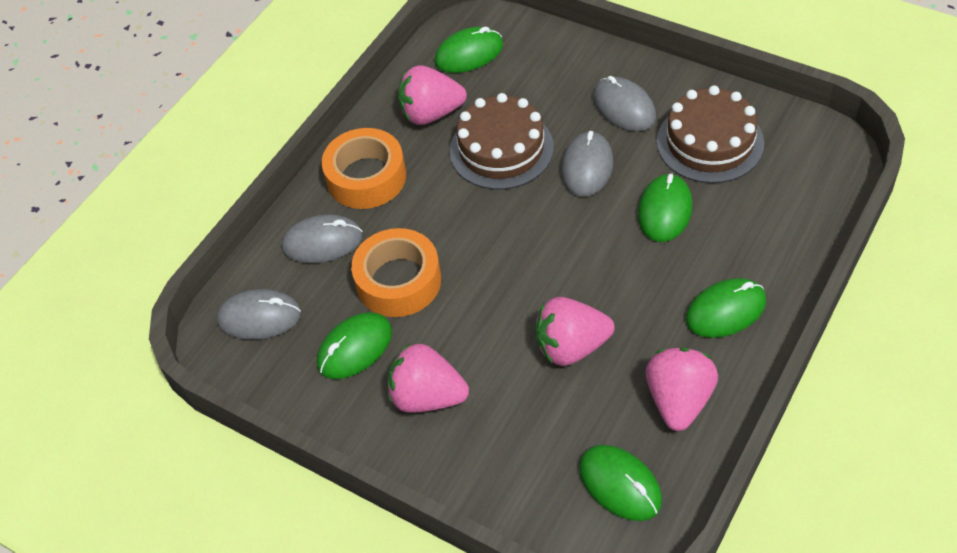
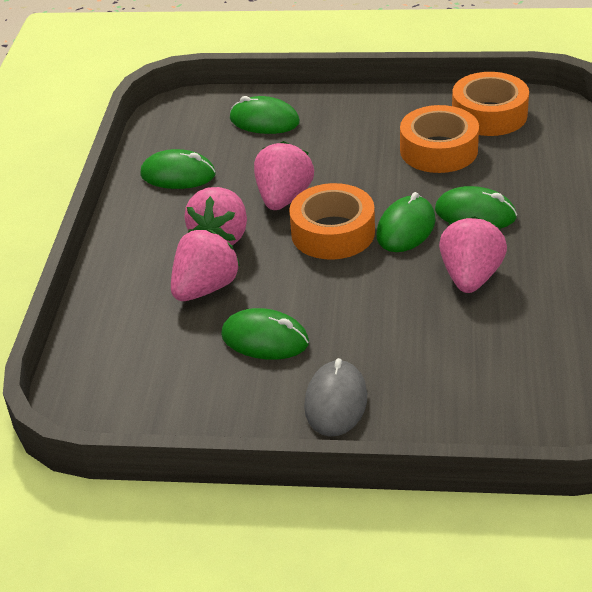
brown cake: 2 -> 0
grey mouse: 4 -> 1
orange tape: 2 -> 3

